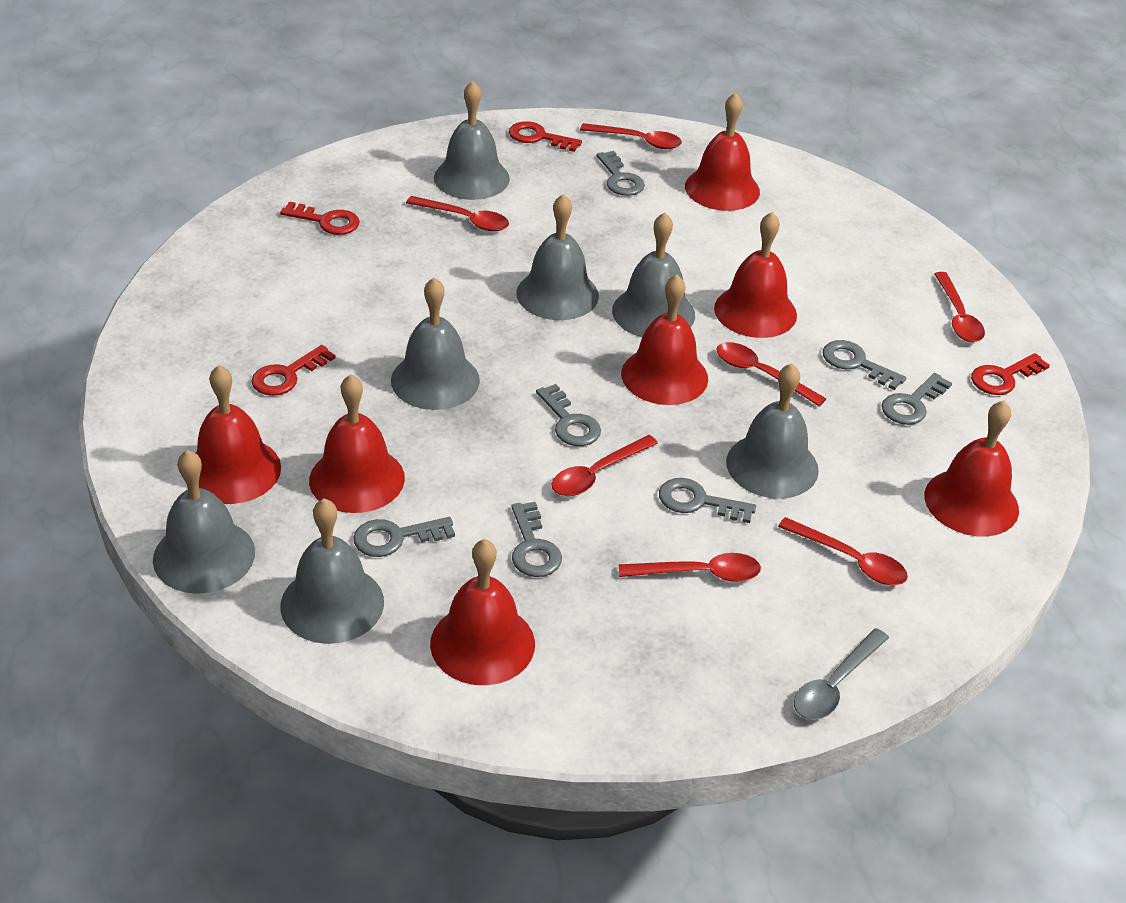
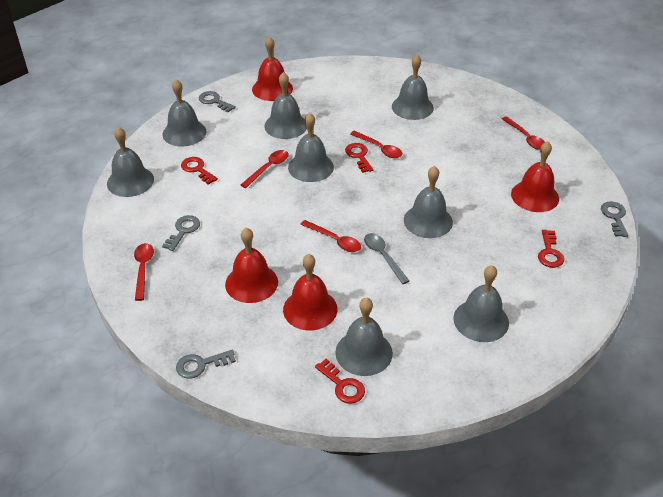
grey bell: 7 -> 8
grey key: 7 -> 4
red bell: 7 -> 4
red spoon: 7 -> 5

